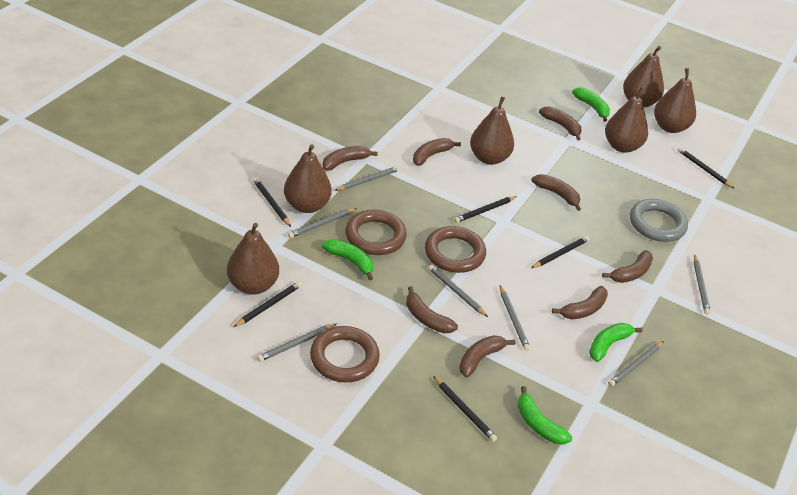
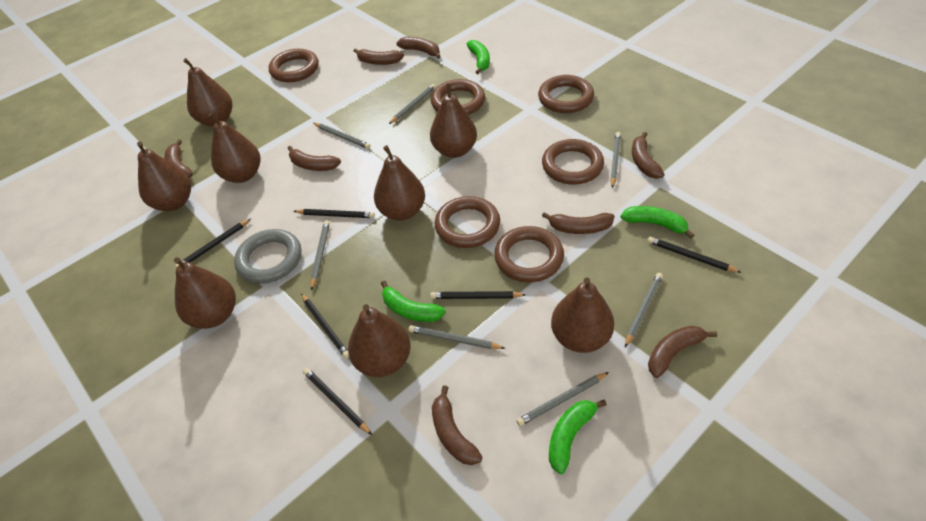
brown pear: 6 -> 8
brown ring: 3 -> 6

